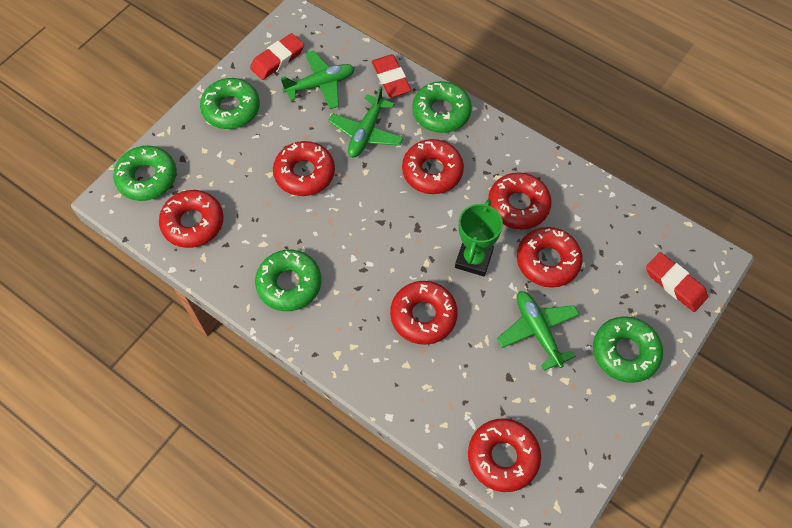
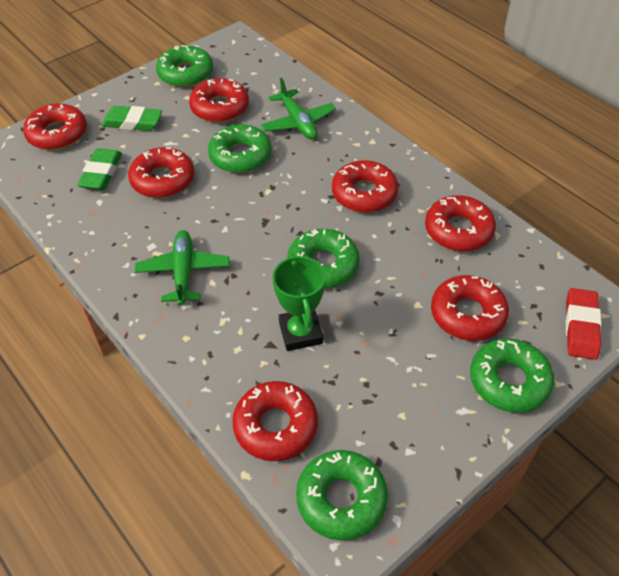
green eraser: 0 -> 2
green plane: 3 -> 2
red eraser: 3 -> 1

